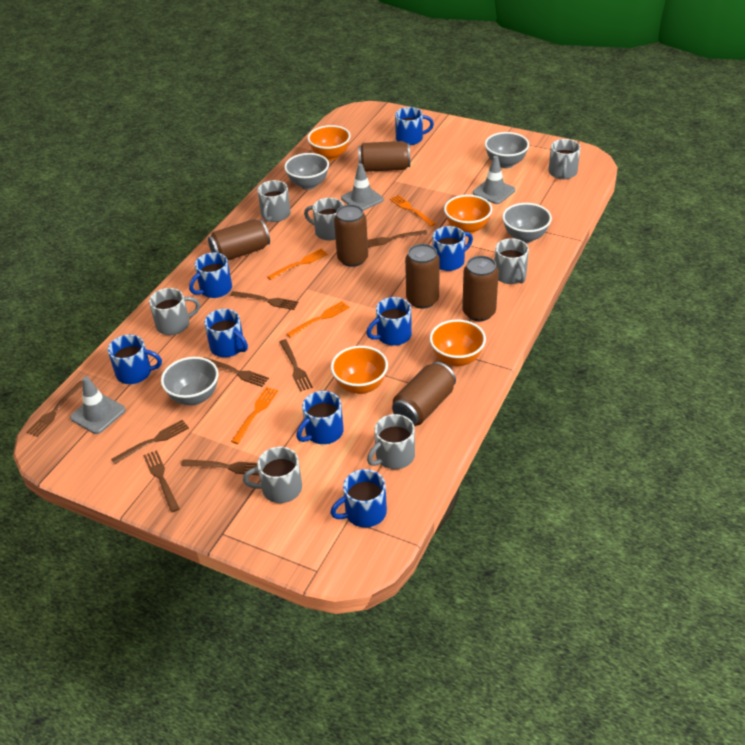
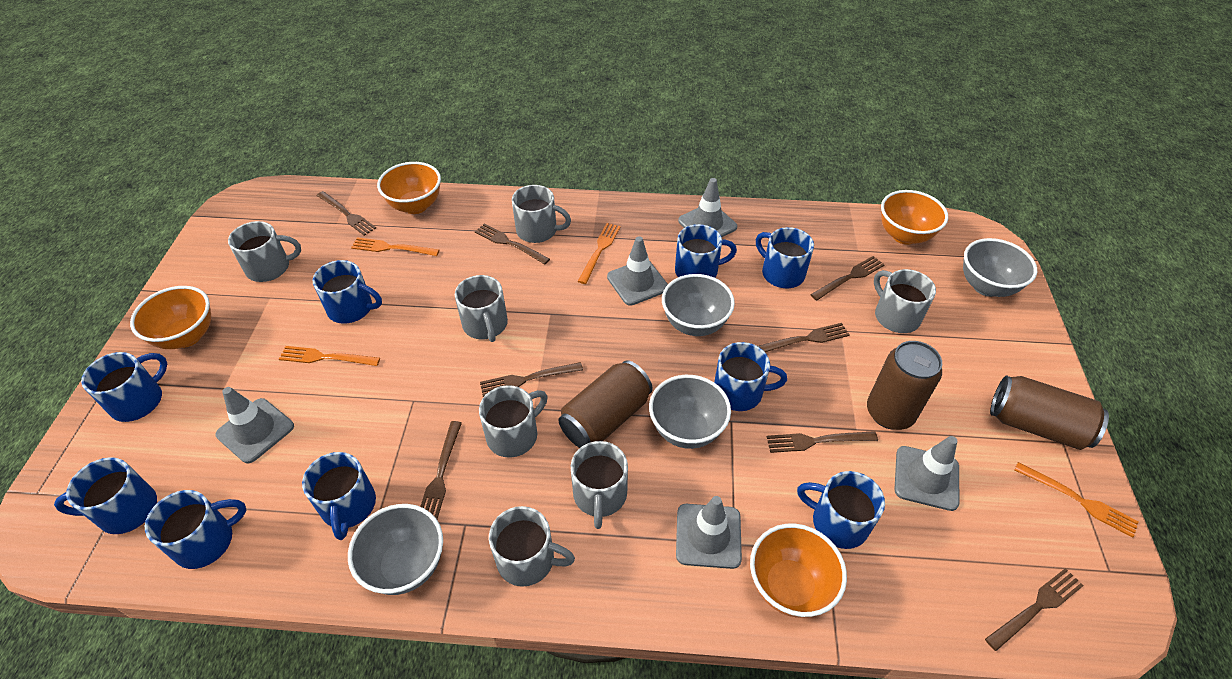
blue mug: 8 -> 9
brown can: 6 -> 3
grey traffic cone: 3 -> 5

